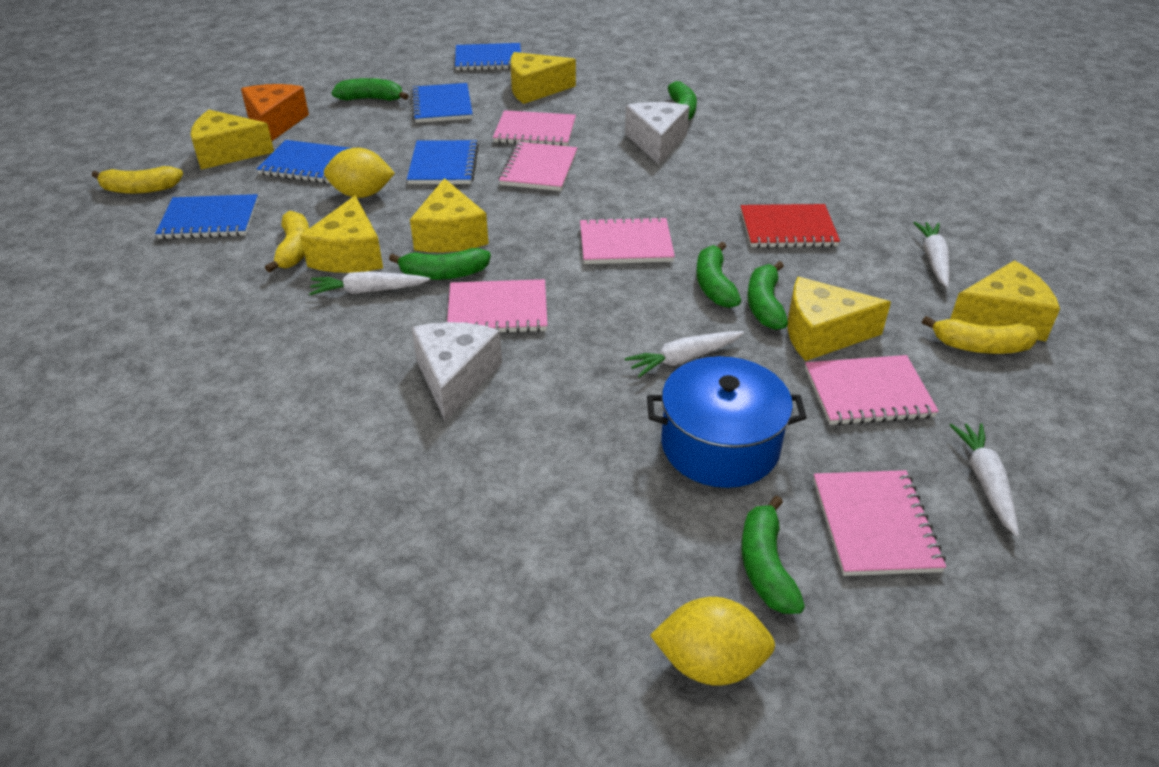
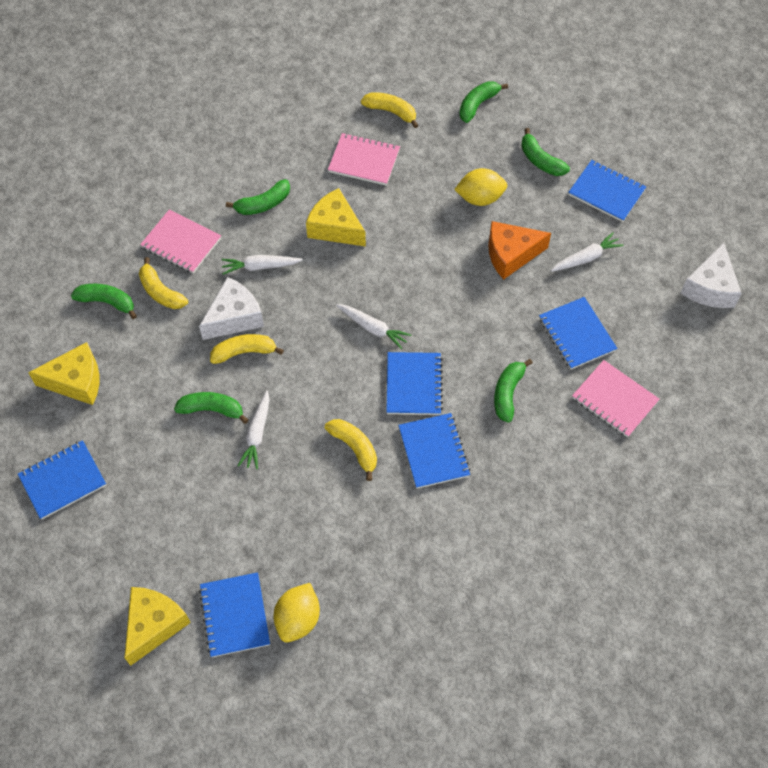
blue notebook: 5 -> 6
blue pot: 1 -> 0
pink notebook: 6 -> 3
red notebook: 1 -> 0
yellow banana: 3 -> 4
yellow cheese: 6 -> 3

